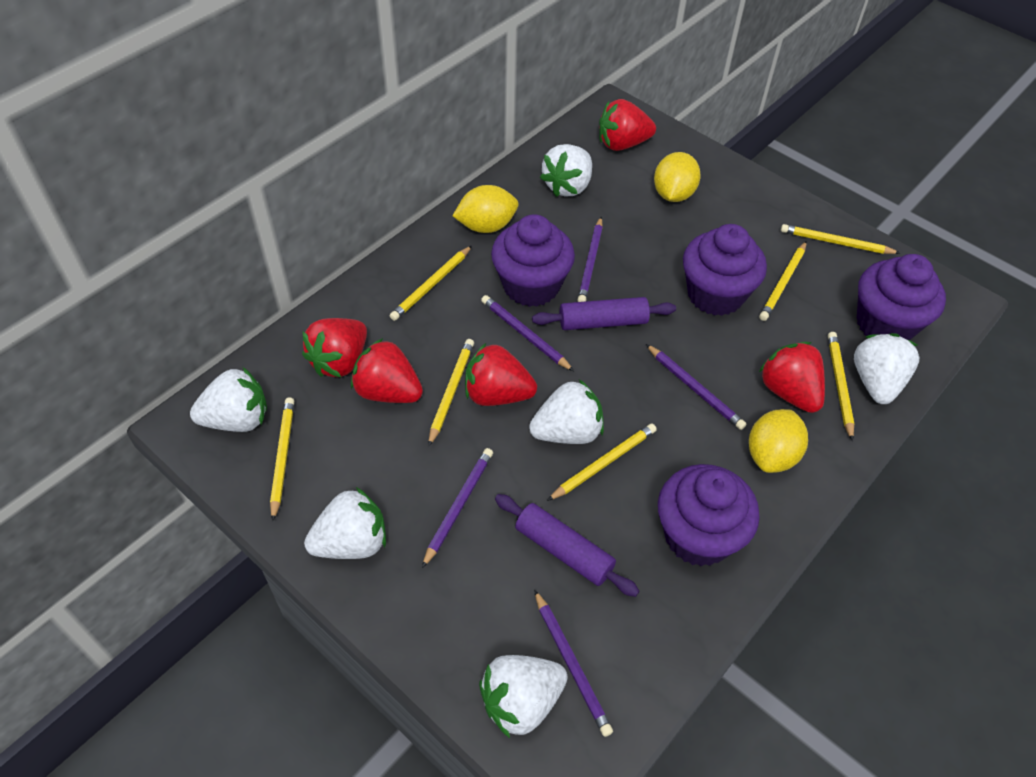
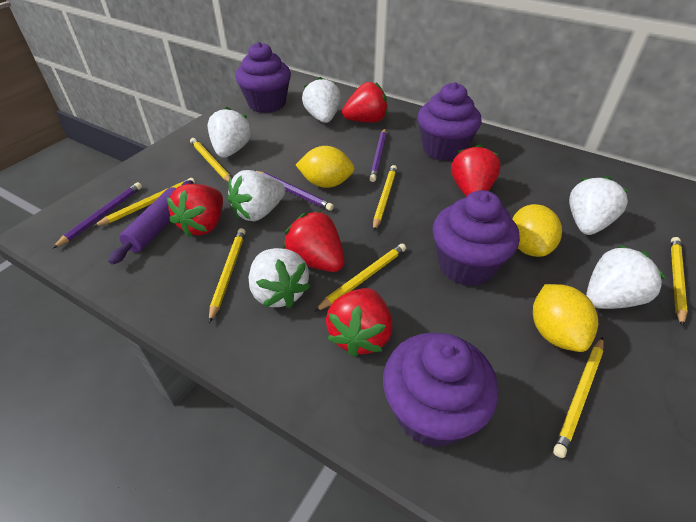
purple pencil: 5 -> 3
purple rolling pin: 2 -> 1

